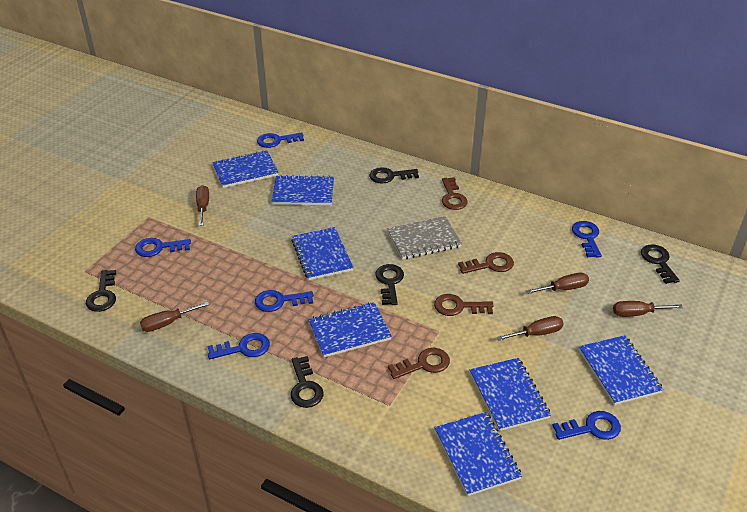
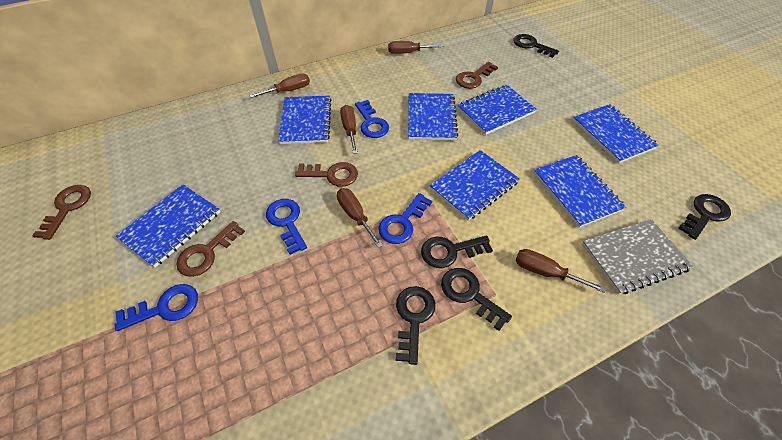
blue key: 6 -> 4

